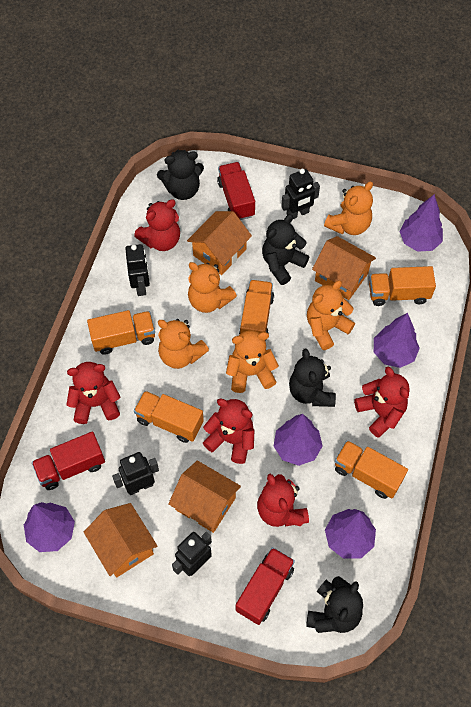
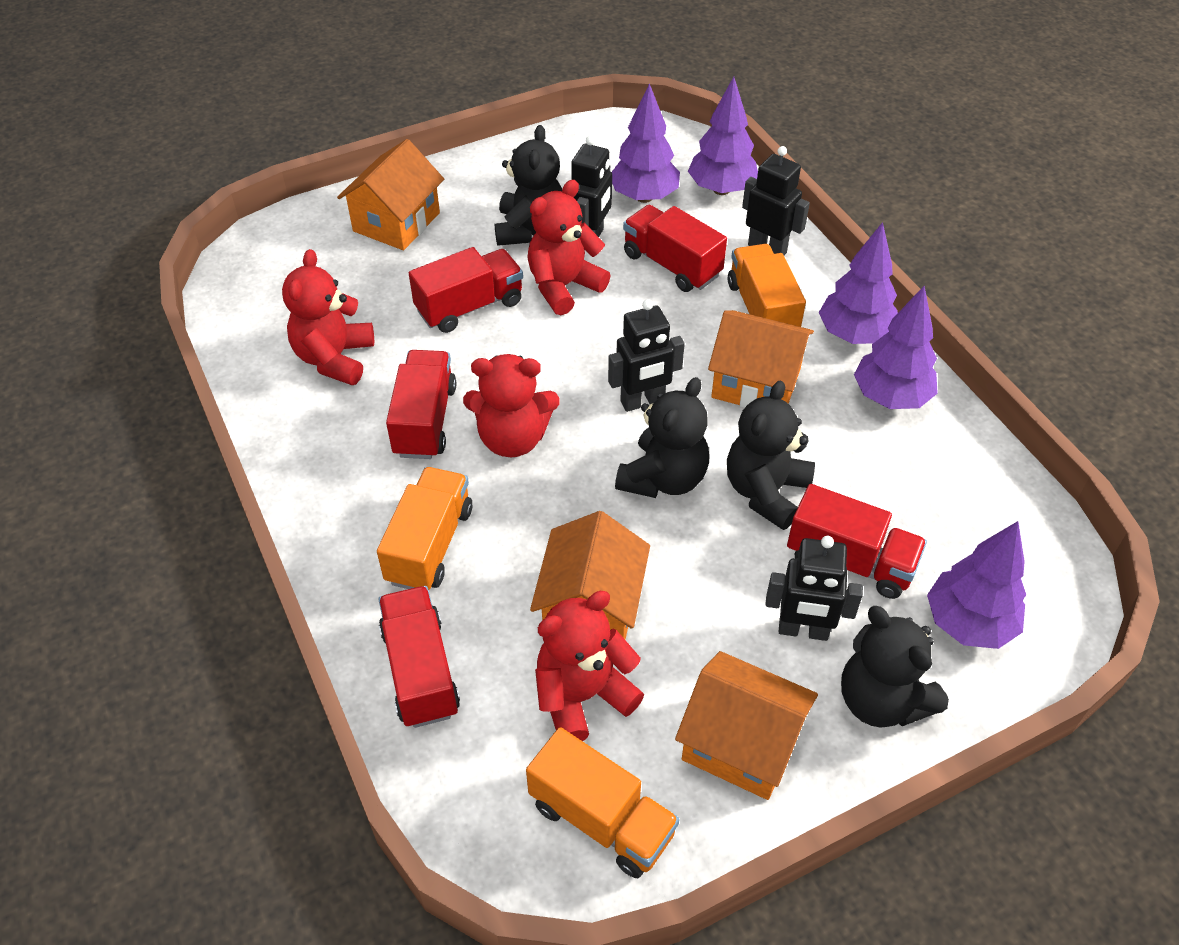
orange teddy bear: 5 -> 0
orange truck: 5 -> 3
red teddy bear: 5 -> 4
red truck: 3 -> 5

